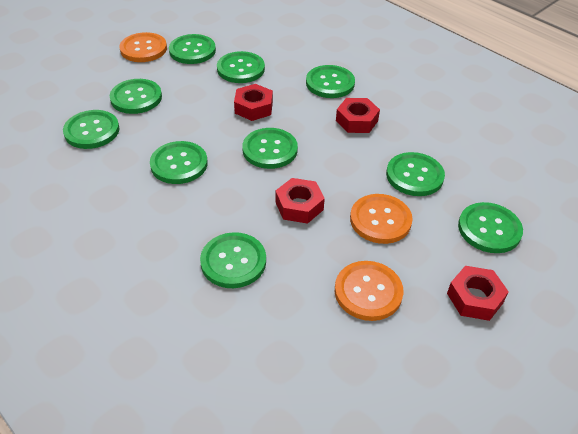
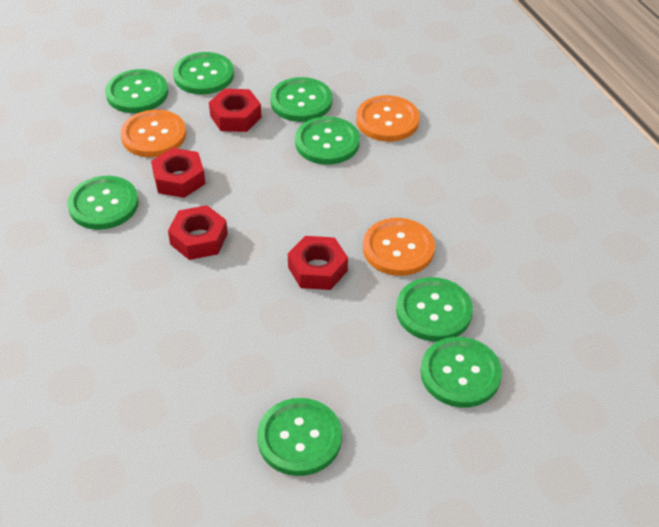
green button: 10 -> 8

